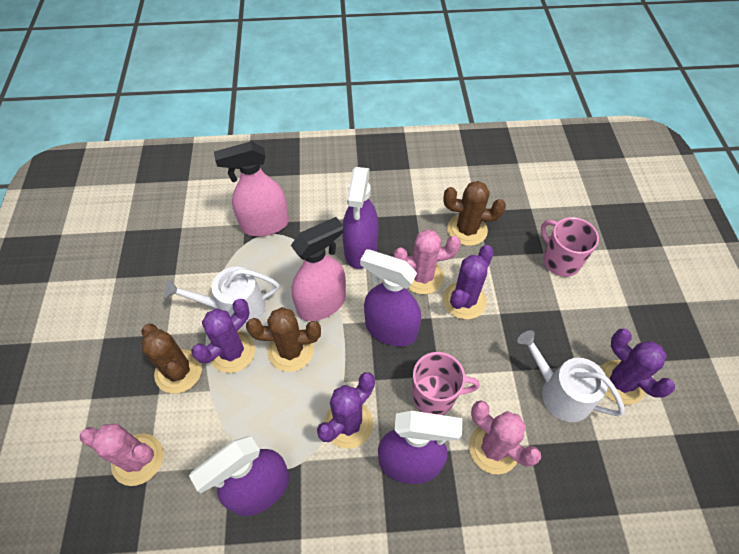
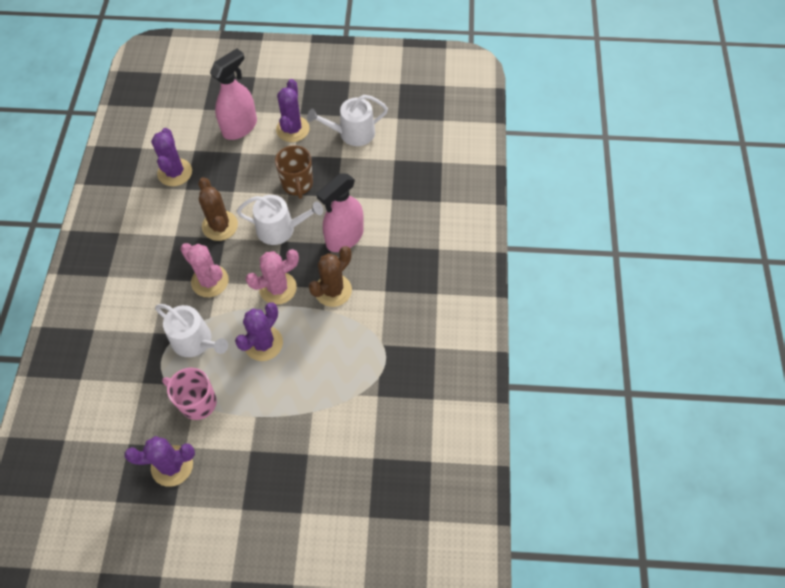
brown cactus: 3 -> 2
brown mug: 0 -> 1
pink cactus: 3 -> 2
pink mug: 2 -> 1
purple spray bottle: 4 -> 0
white watering can: 2 -> 3

